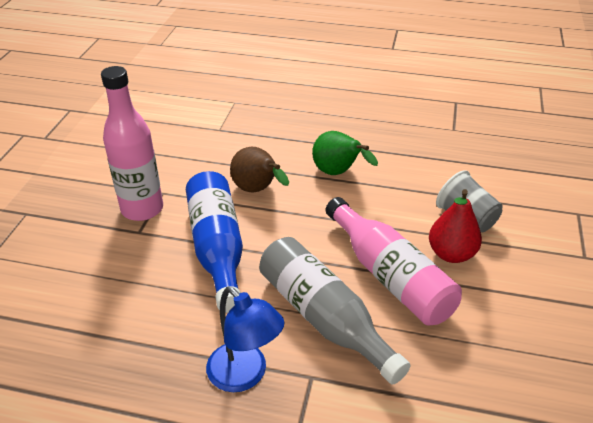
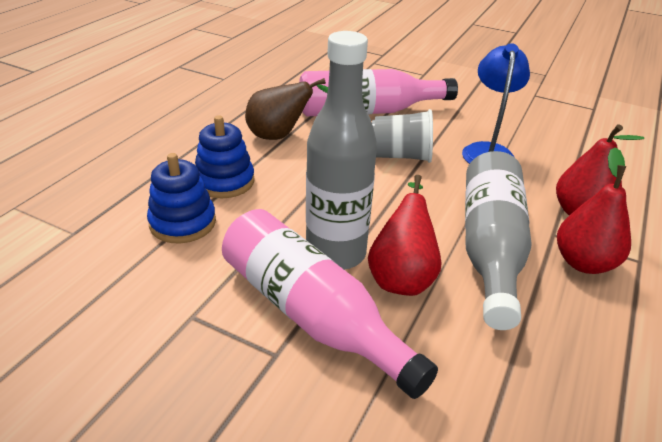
blue bottle: 1 -> 0
blue stacking toy: 0 -> 2
green pear: 1 -> 0
grey bottle: 1 -> 2
red pear: 1 -> 3

